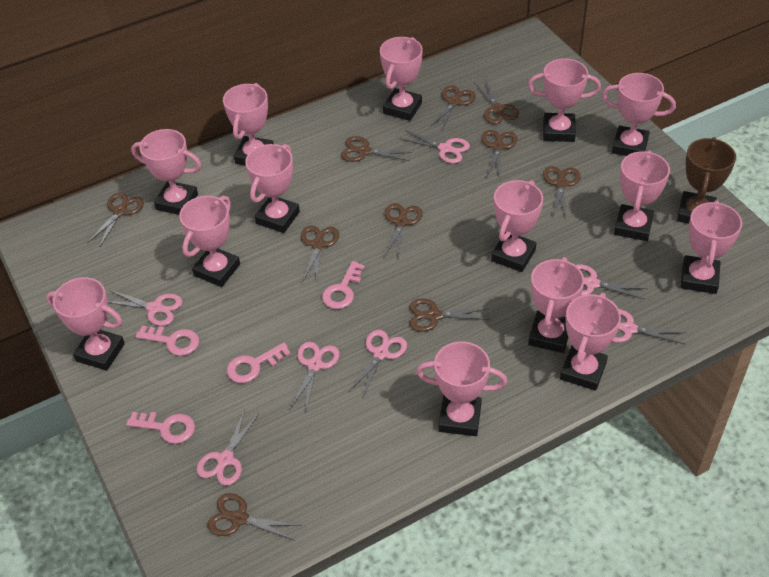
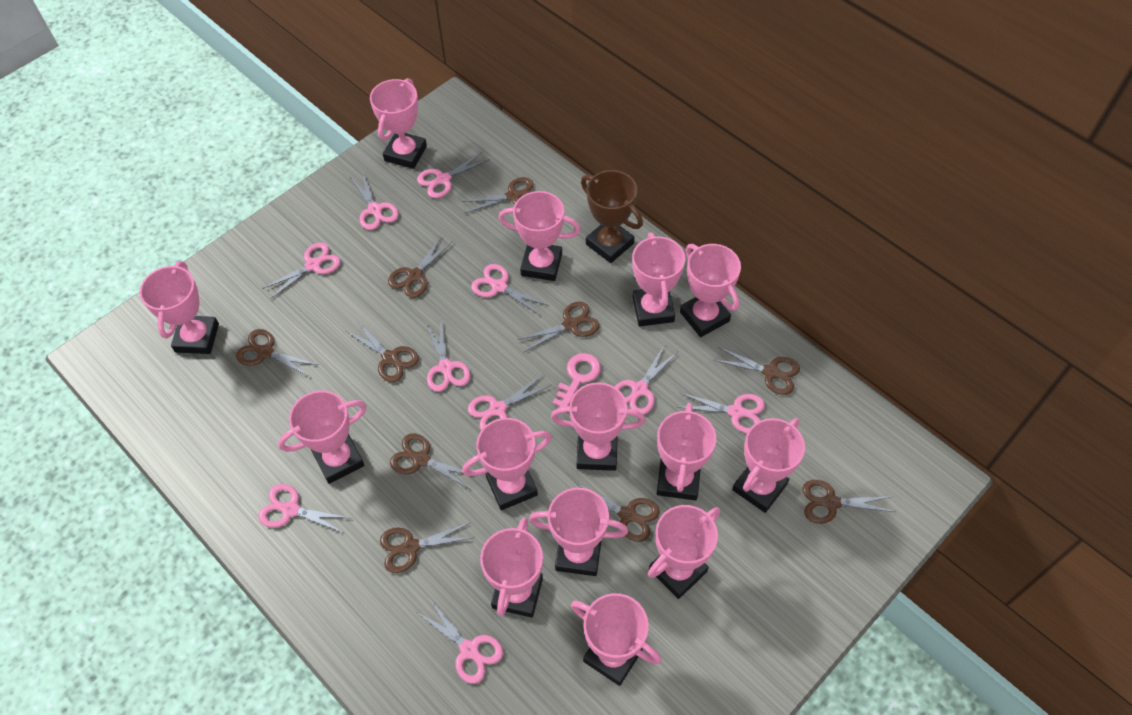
pink key: 4 -> 1
pink scissors: 7 -> 10

